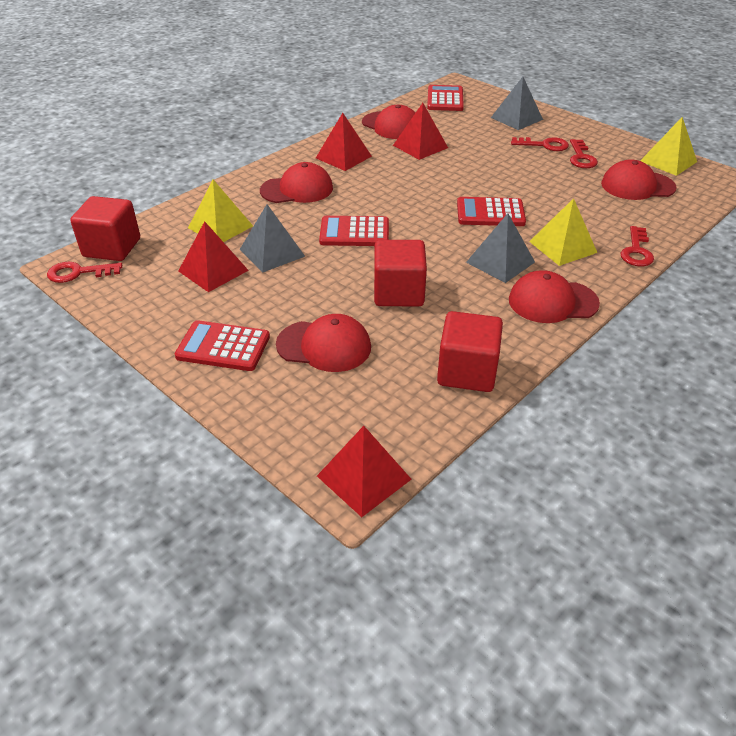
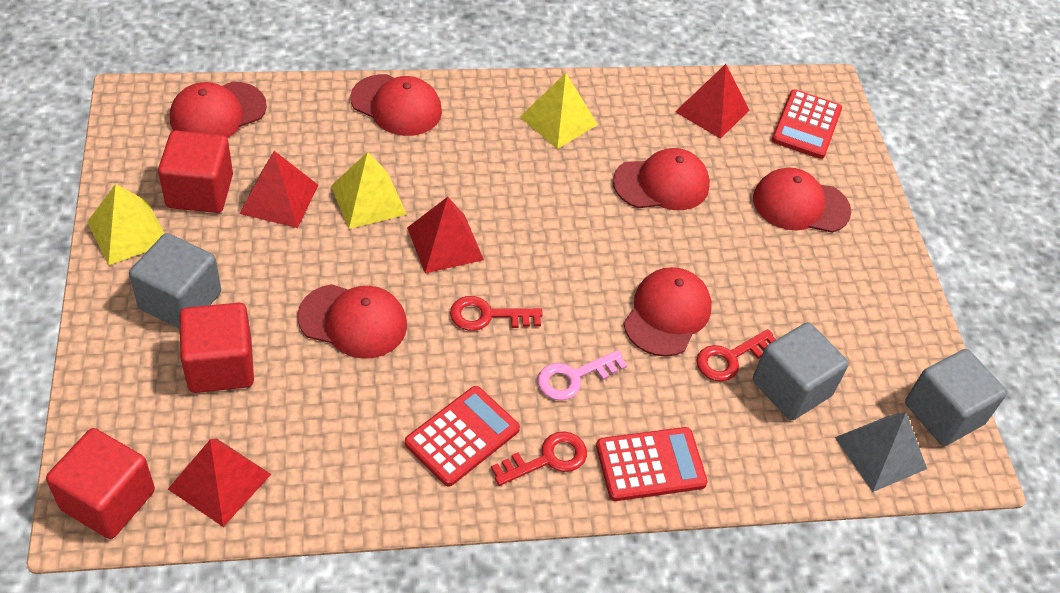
grey cube: 0 -> 3
grey pyramid: 3 -> 1
pink key: 0 -> 1
red calculator: 4 -> 3
red cap: 5 -> 6
red key: 4 -> 3

